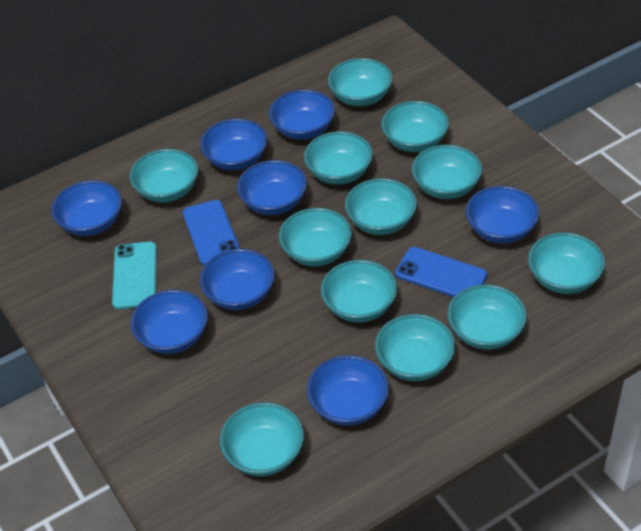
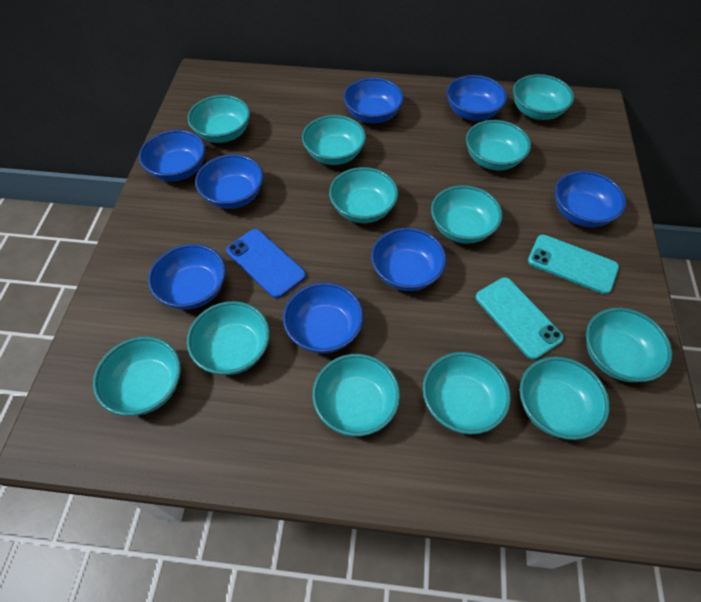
blue phone: 2 -> 1
turquoise phone: 1 -> 2

